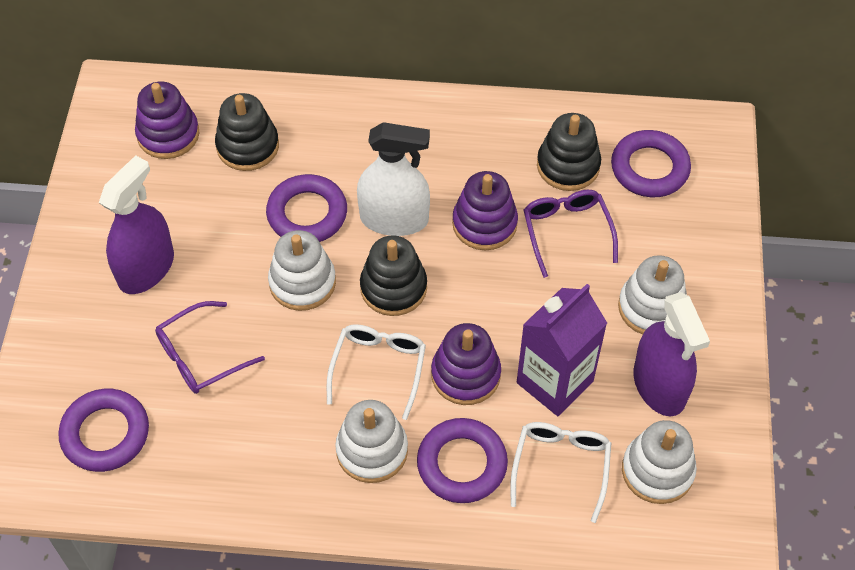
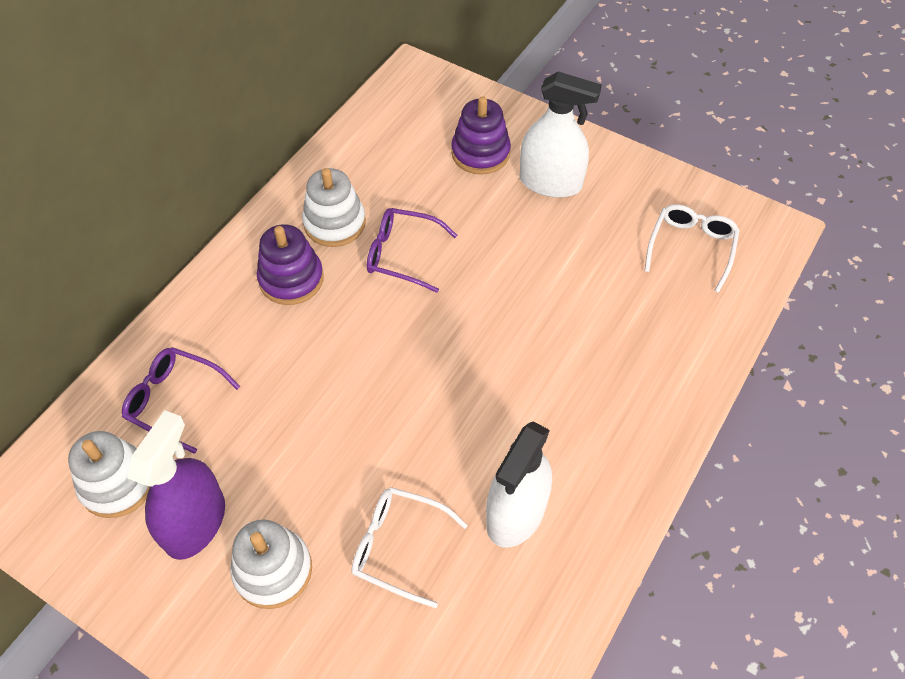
black stacking toy: 3 -> 0
purple carton: 1 -> 0
purple ring: 4 -> 0
purple spray bottle: 2 -> 1
purple stacking toy: 3 -> 2
white spray bottle: 1 -> 2
white stacking toy: 4 -> 3

